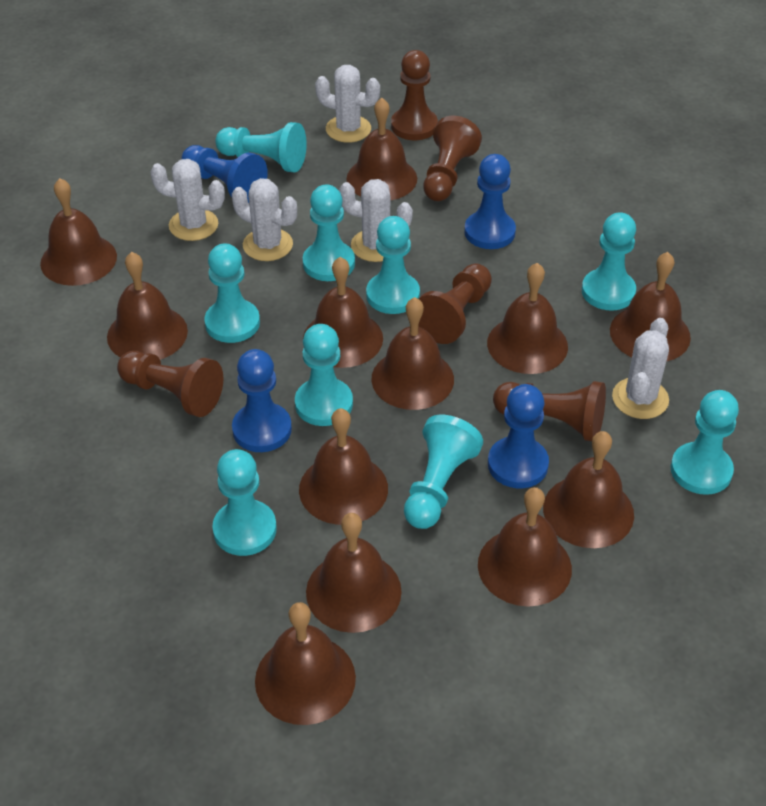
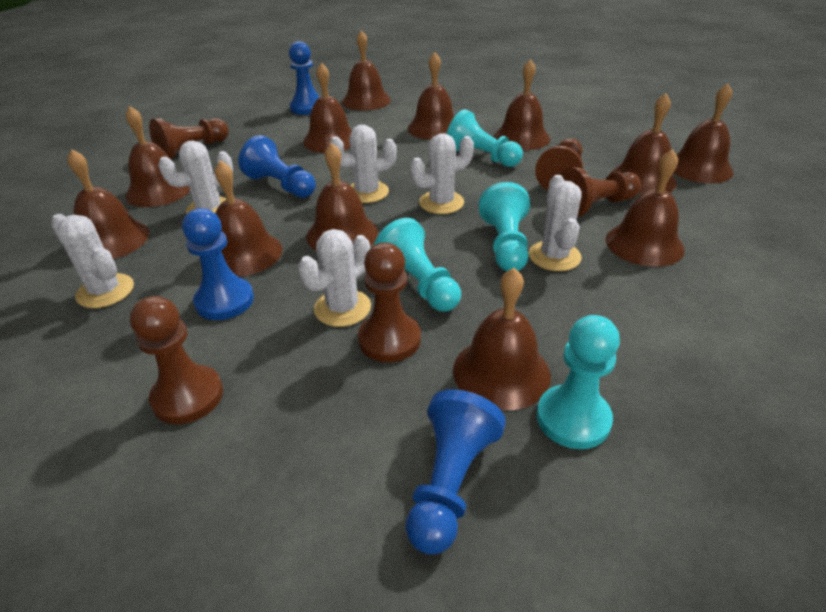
turquoise pawn: 9 -> 4
white cactus: 5 -> 6

